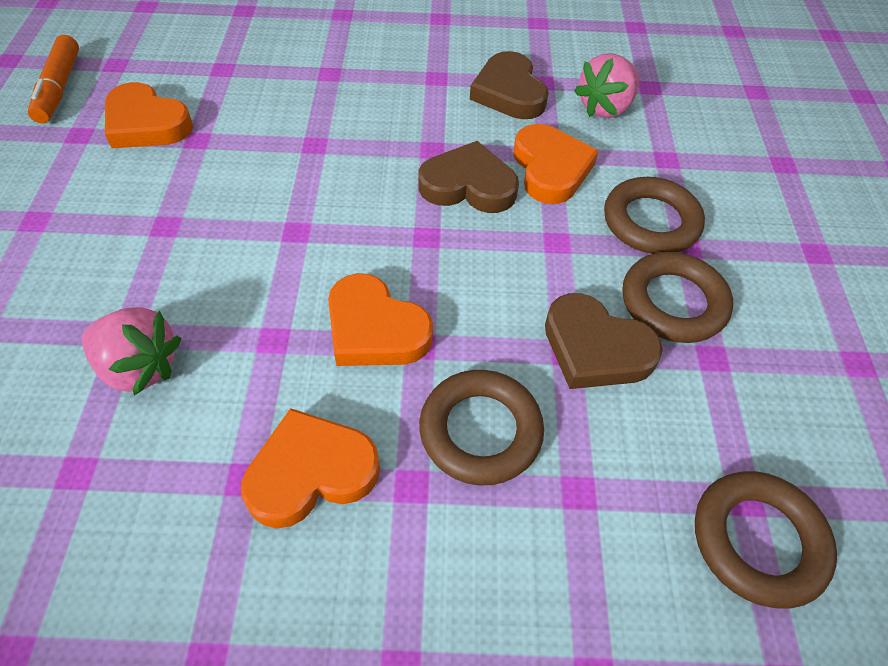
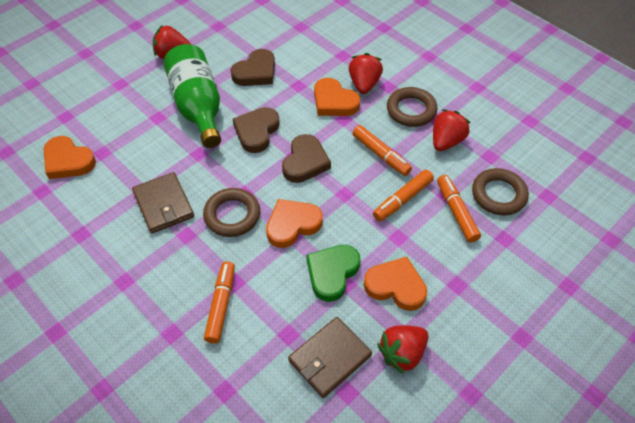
brown ring: 4 -> 3
brown wallet: 0 -> 2
green bottle: 0 -> 1
green heart: 0 -> 1
orange marker: 1 -> 4
pink strawberry: 2 -> 0
red strawberry: 0 -> 4

